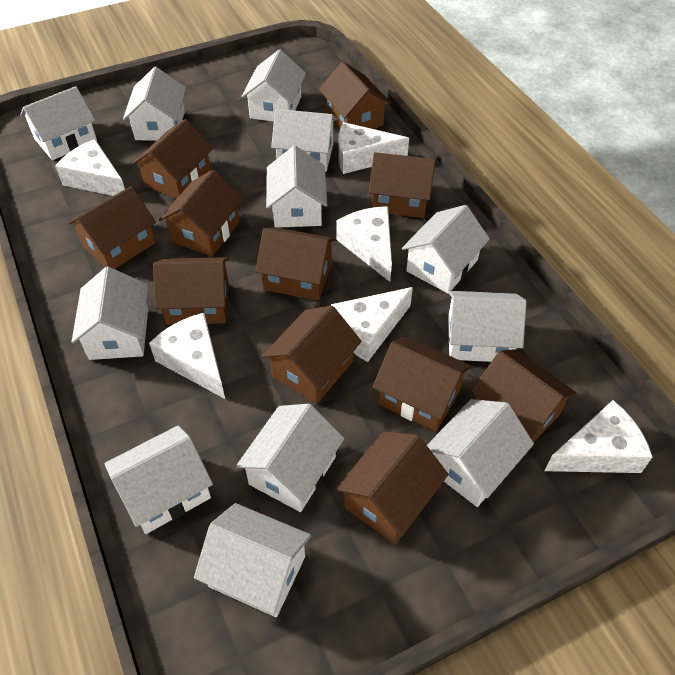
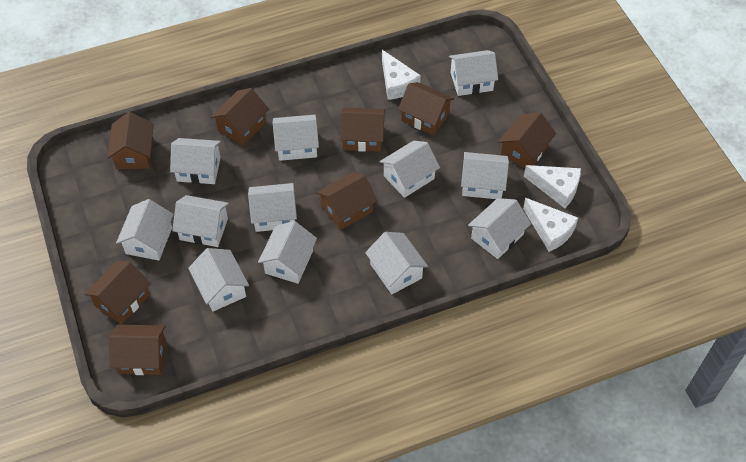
brown house: 11 -> 8
white cheese: 6 -> 3

